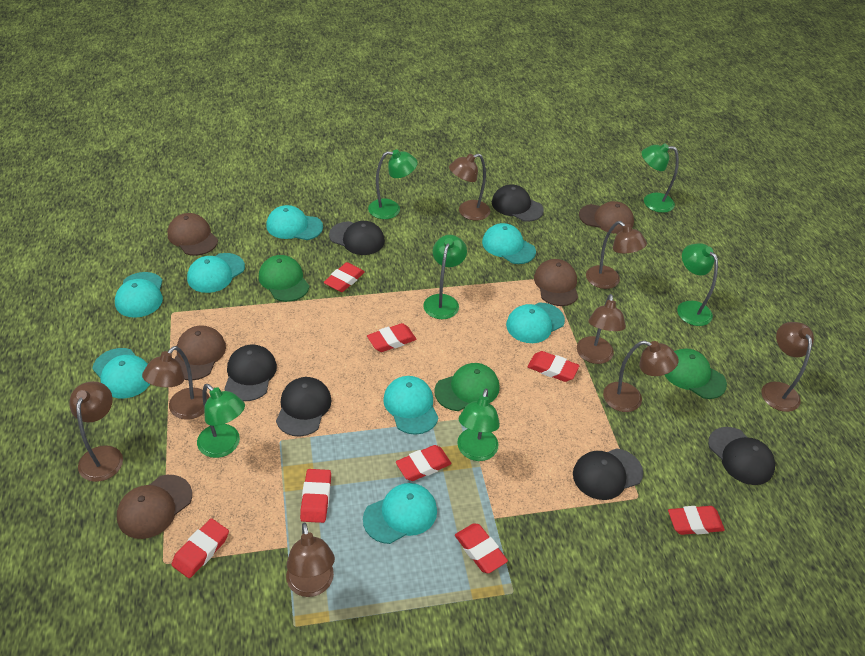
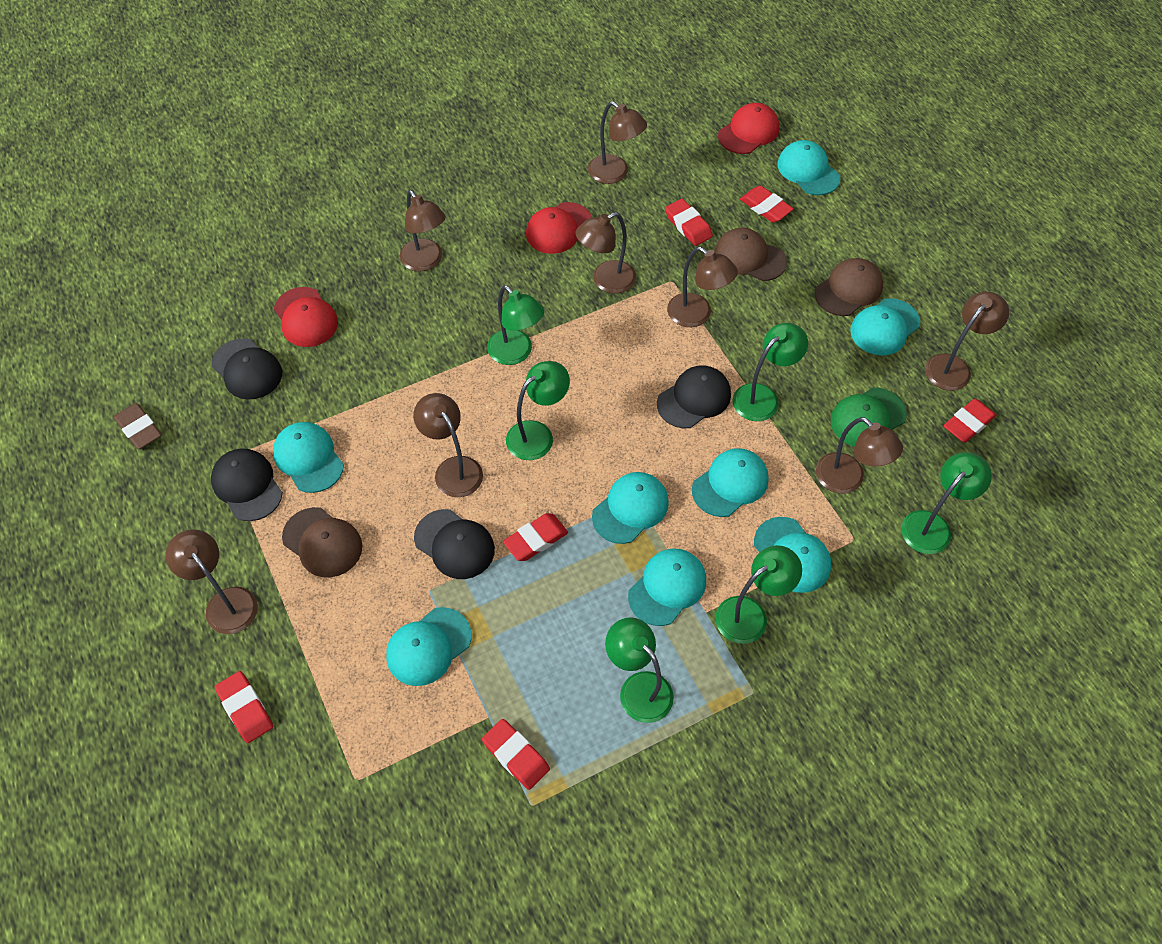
black cap: 6 -> 4
brown cap: 5 -> 3
brown eraser: 0 -> 1
green cap: 3 -> 1
red cap: 0 -> 3
red eraser: 8 -> 6

